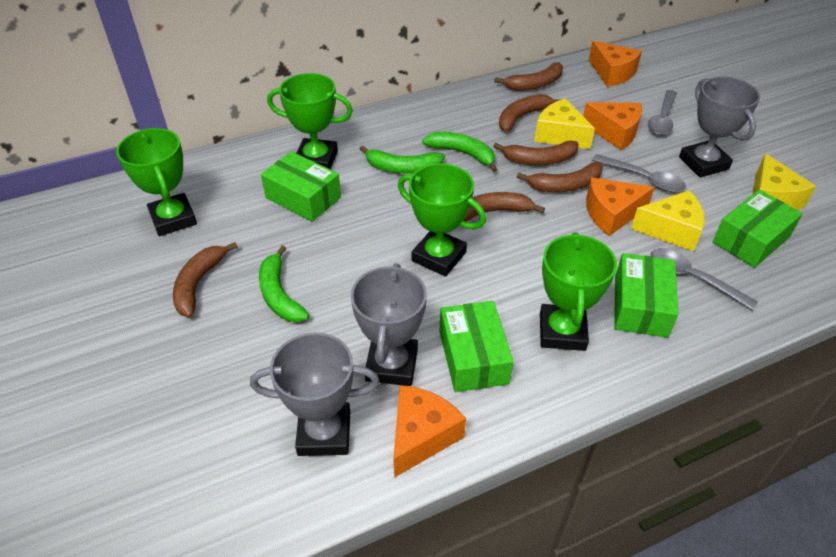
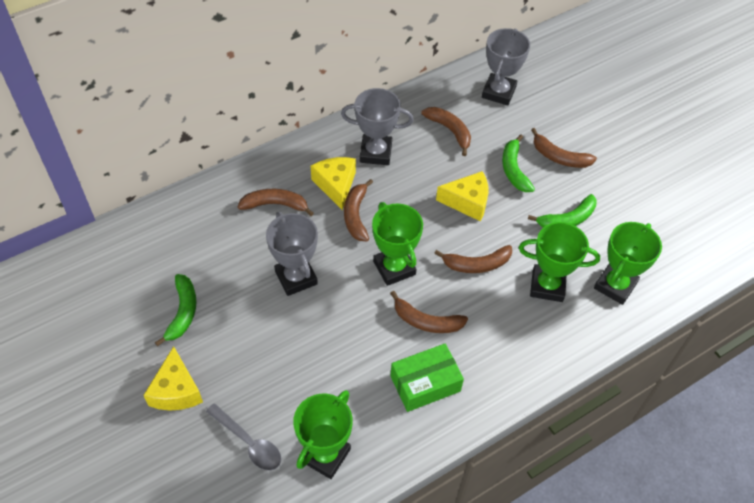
green box: 4 -> 1
grey spoon: 3 -> 1
orange cheese: 4 -> 0

